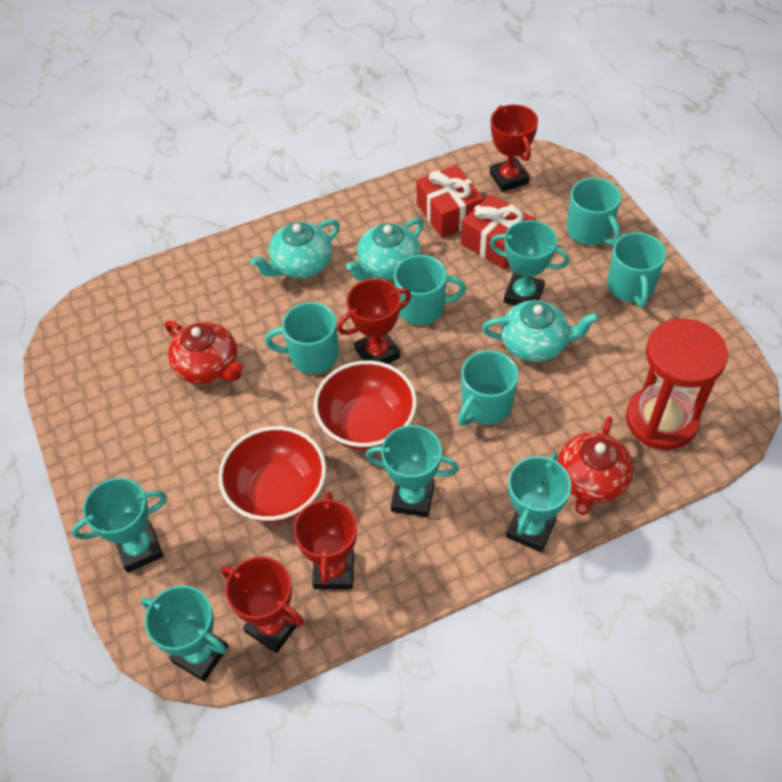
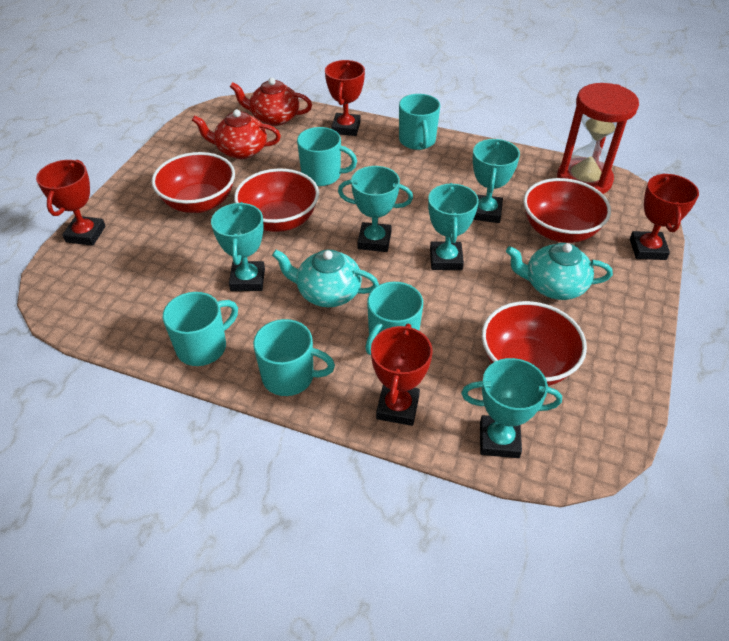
red bowl: 2 -> 4
red gift: 2 -> 0
turquoise teapot: 3 -> 2

